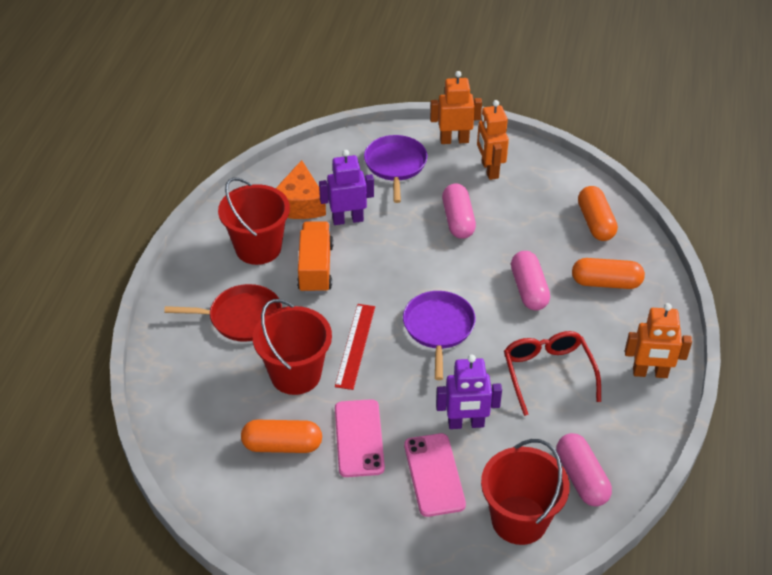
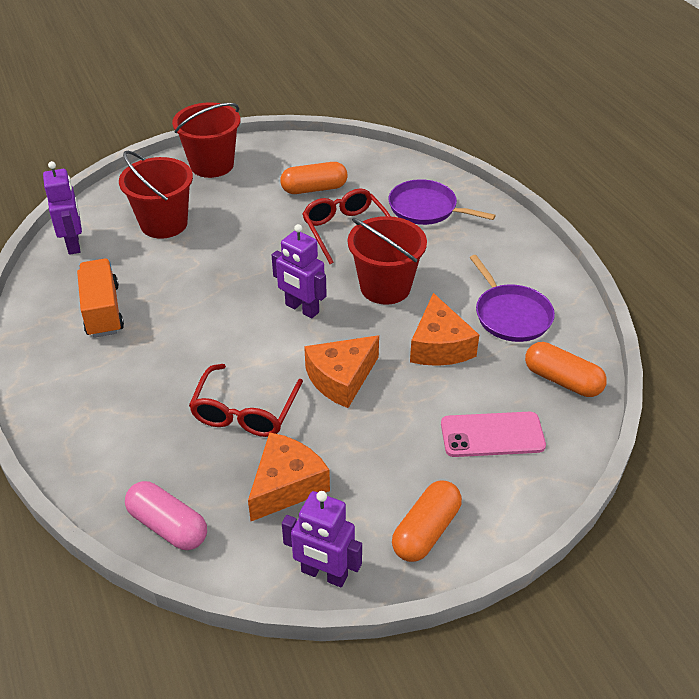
orange cheese: 1 -> 3
orange robot: 3 -> 0
pink capsule: 3 -> 1
pink phone: 2 -> 1
purple robot: 2 -> 3
red glasses: 1 -> 2
red pan: 1 -> 0
red ruler: 1 -> 0

